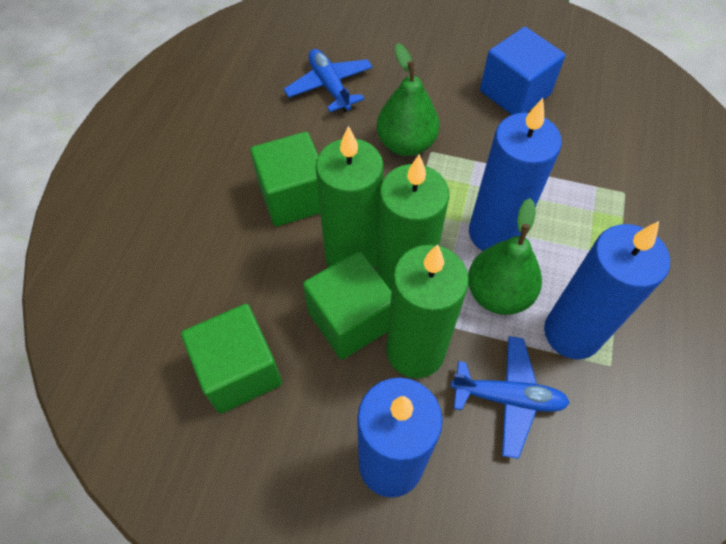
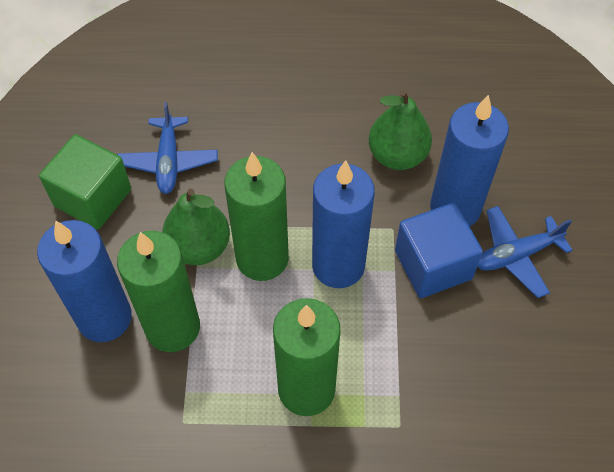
green cube: 3 -> 1

